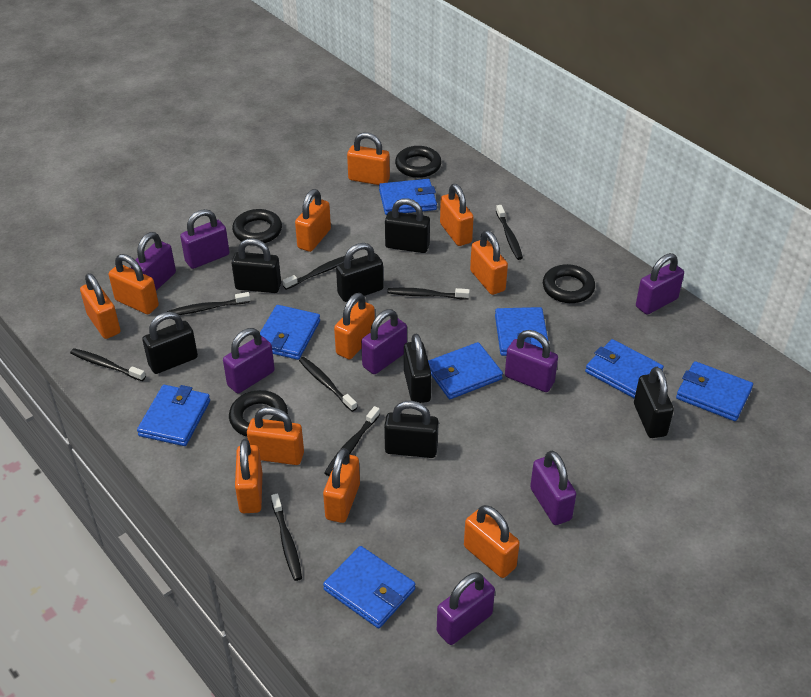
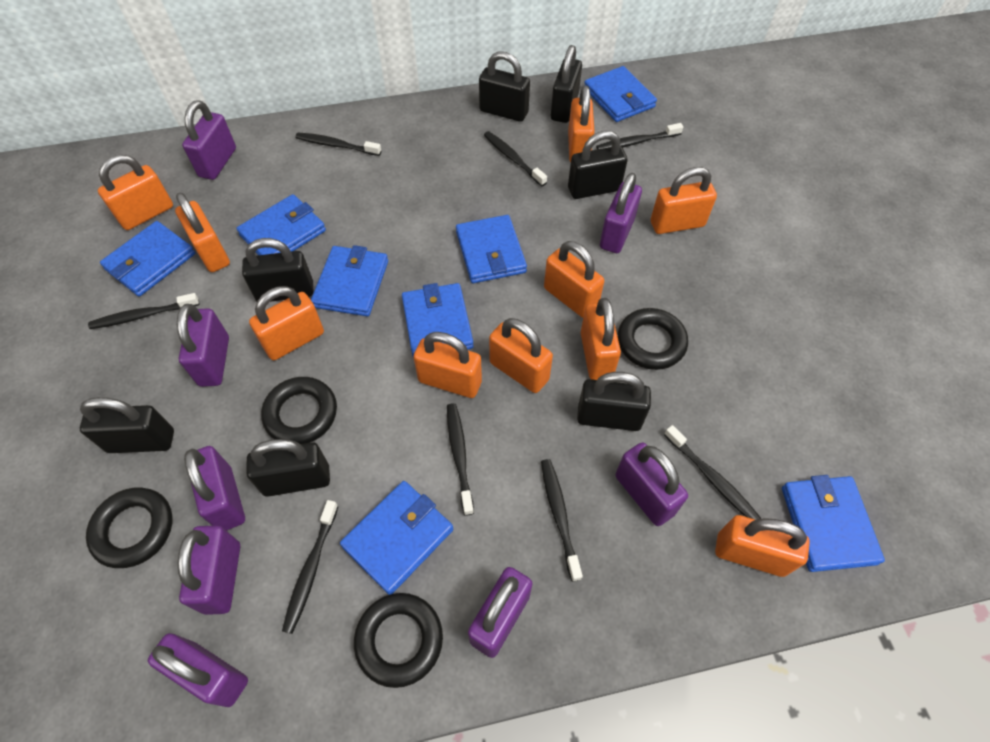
orange padlock: 11 -> 10

